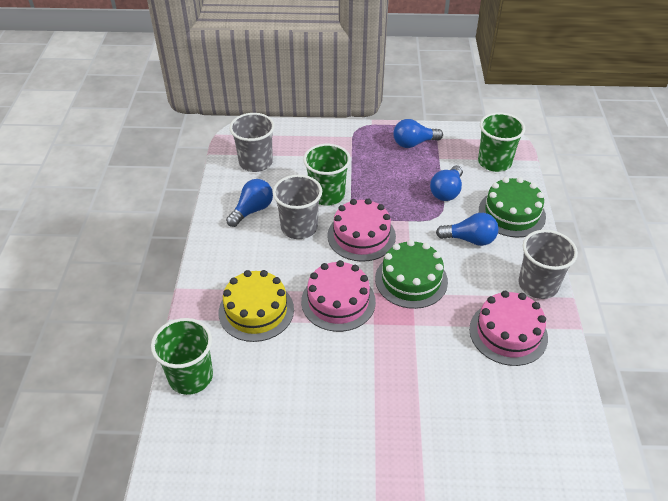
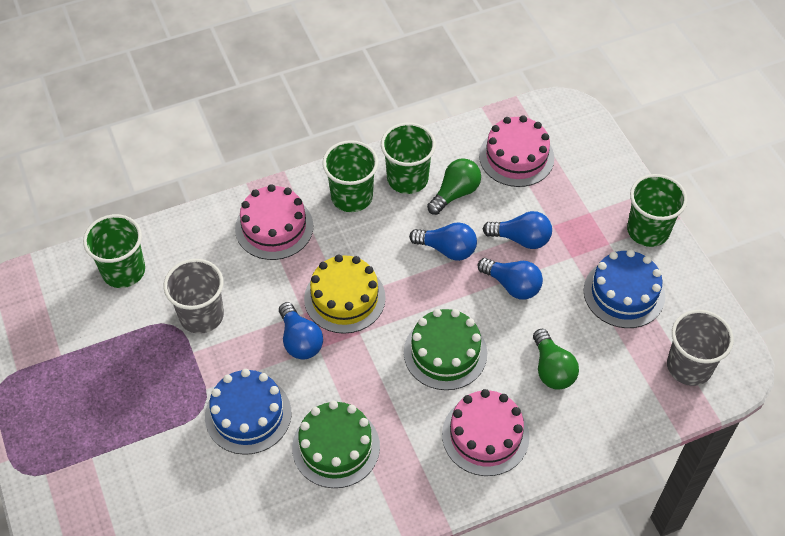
blue cake: 0 -> 2
green cup: 3 -> 4
green light bulb: 0 -> 2
grey cup: 3 -> 2

